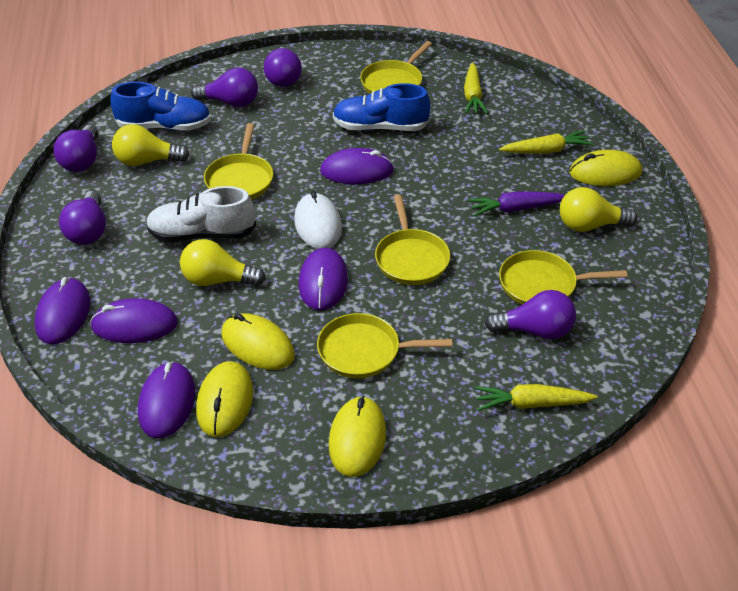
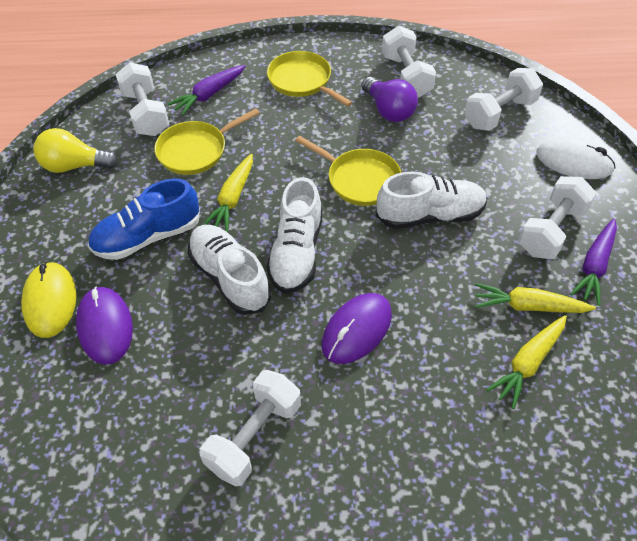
blue shoe: 2 -> 1
purple carrot: 1 -> 2
purple light bulb: 5 -> 1
purple mouse: 5 -> 2
white dumbbell: 0 -> 5
white shoe: 1 -> 3
yellow light bulb: 3 -> 1
yellow mouse: 4 -> 1
yellow pan: 5 -> 3

